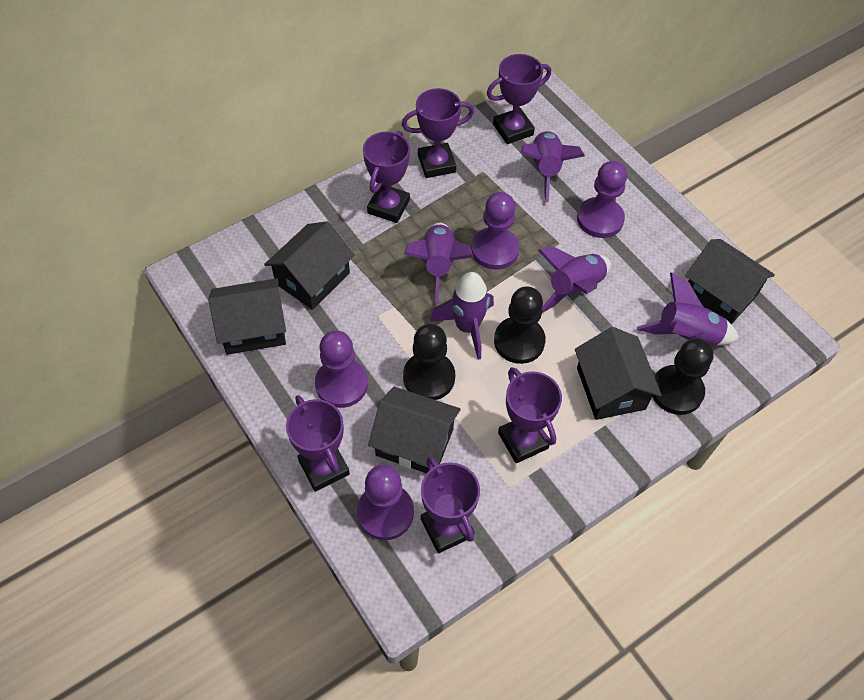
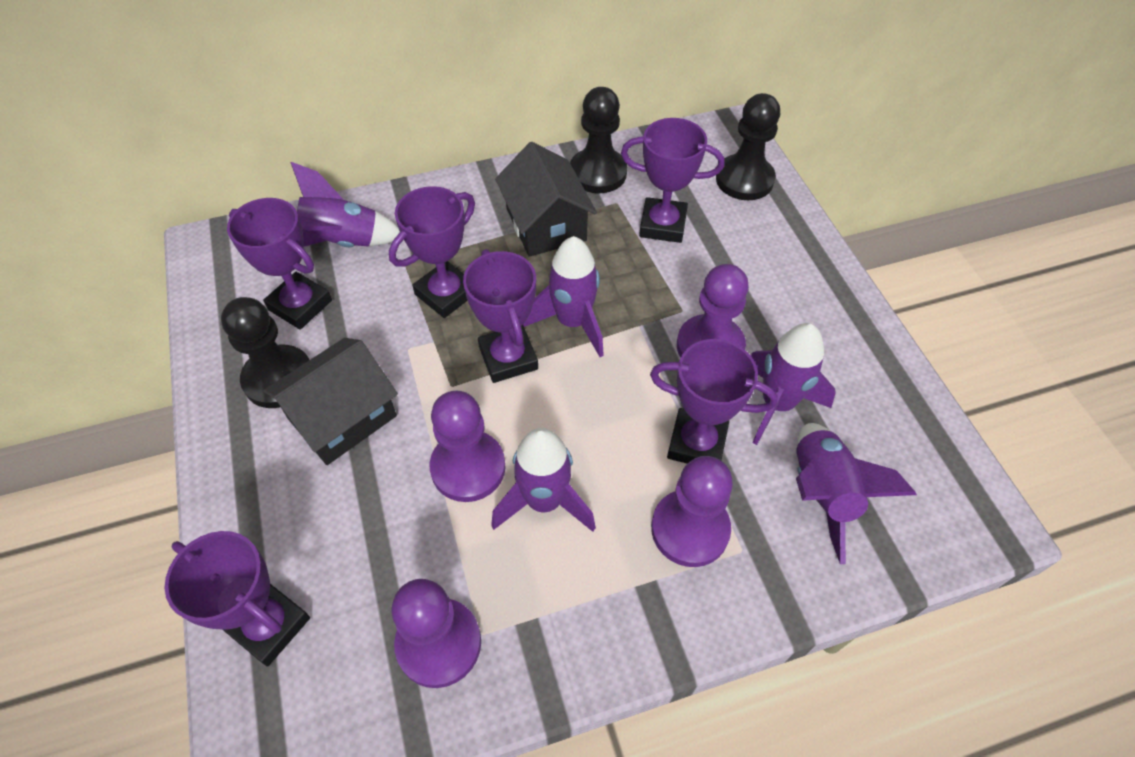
black house: 5 -> 2

